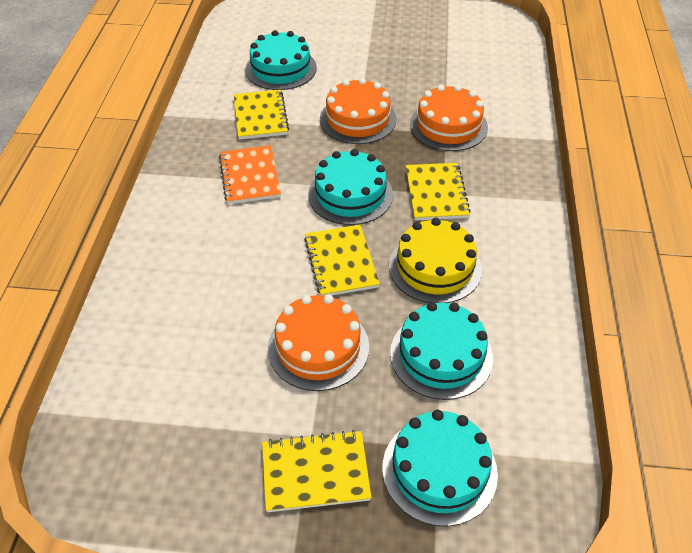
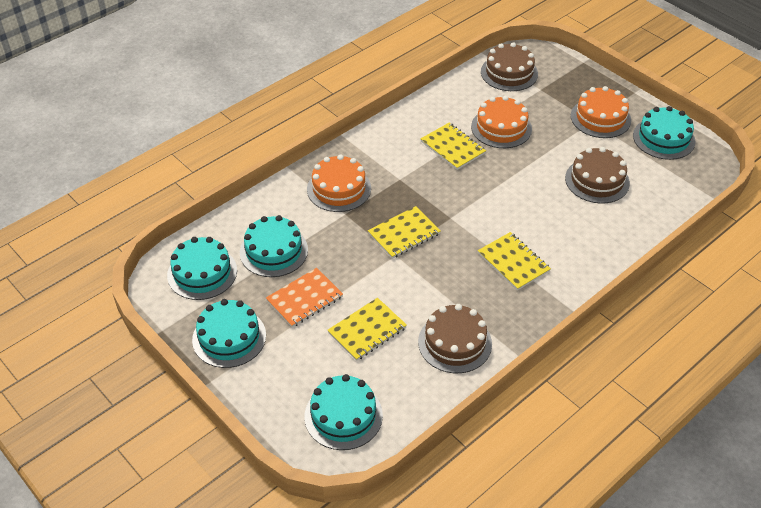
brown cake: 0 -> 3
turquoise cake: 4 -> 5
yellow cake: 1 -> 0

